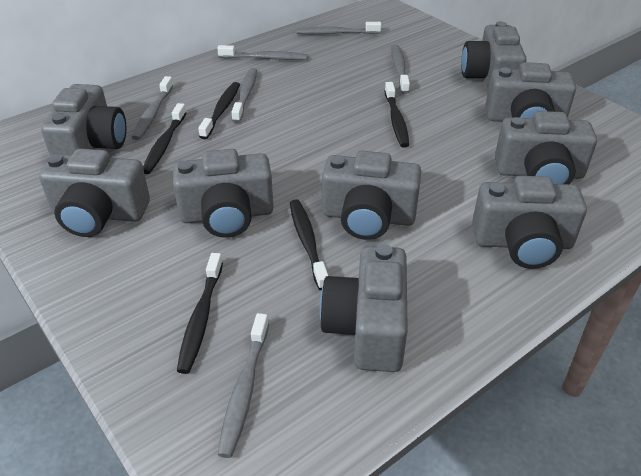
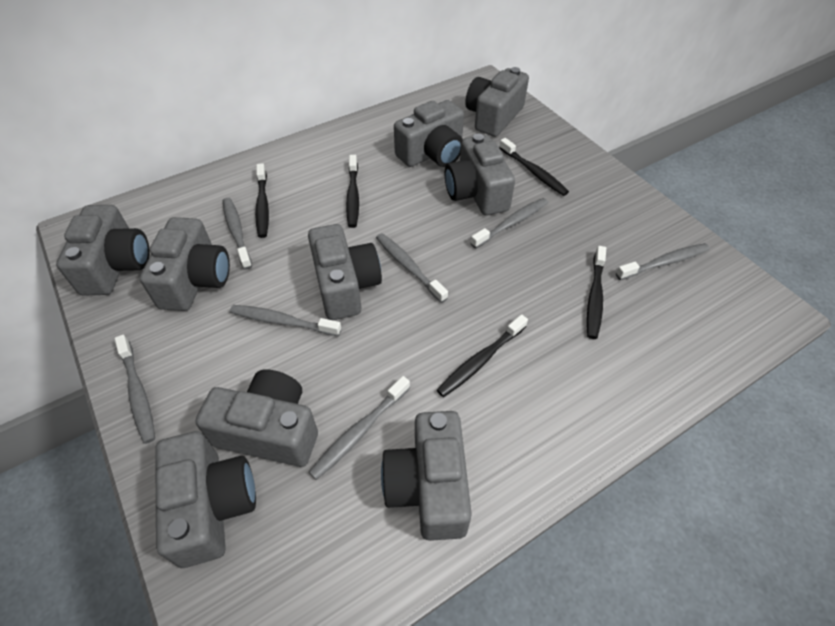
grey toothbrush: 6 -> 7

